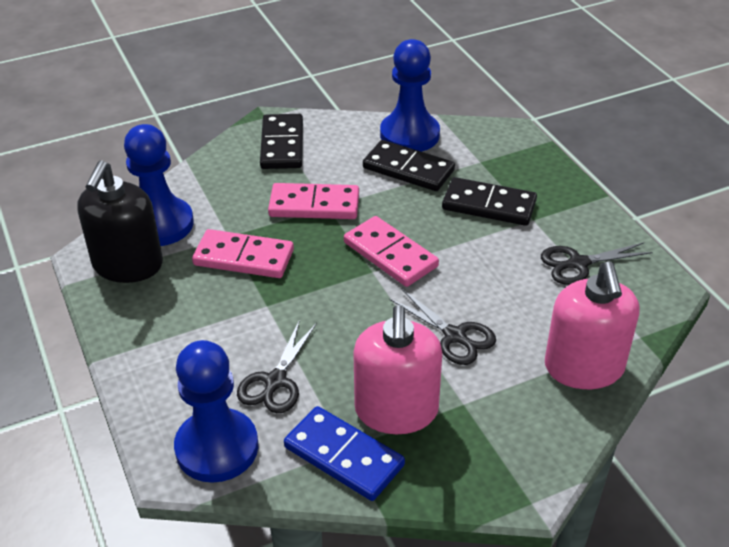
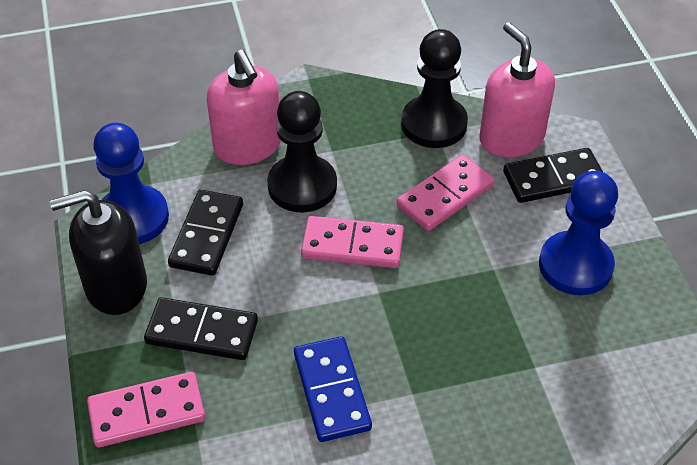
black pawn: 0 -> 2
black scissors: 3 -> 0
blue pawn: 3 -> 2

